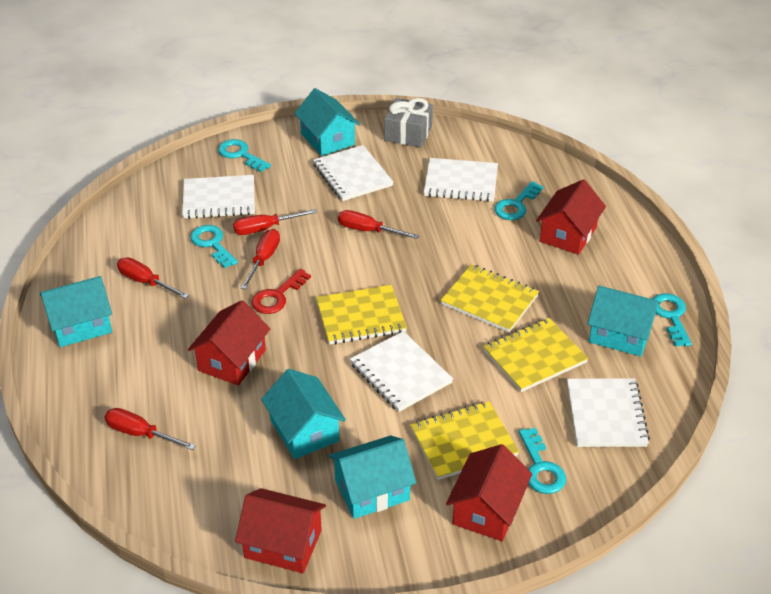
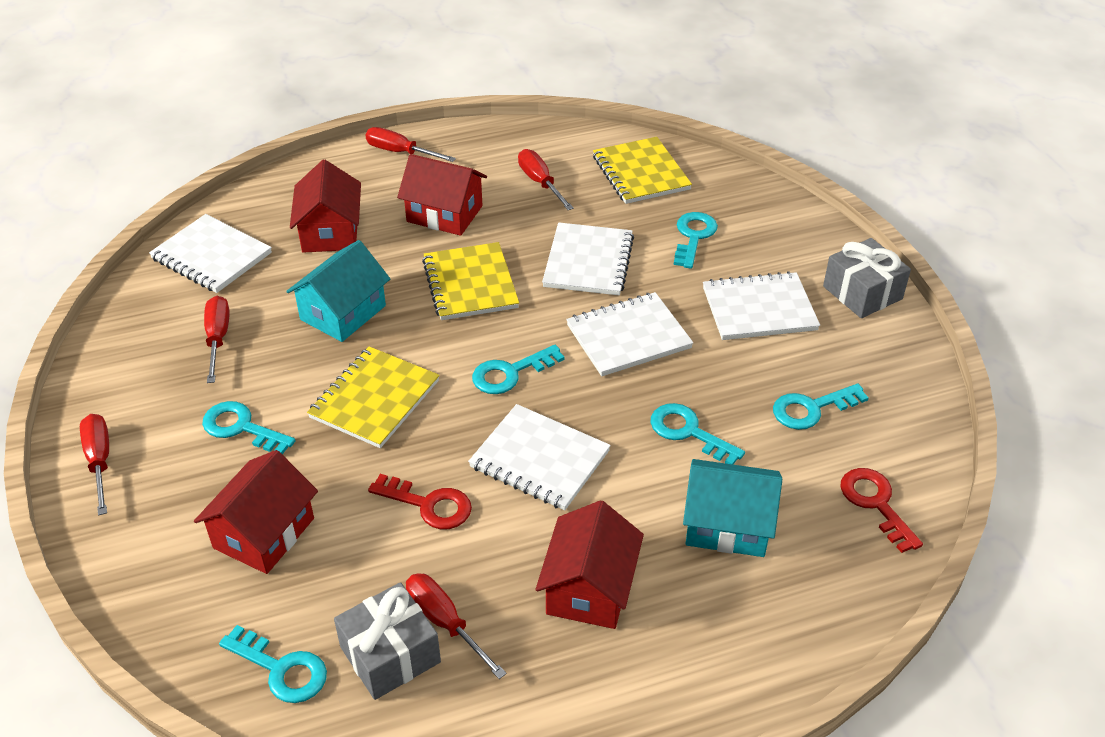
grey gift: 1 -> 2
red key: 1 -> 2
turquoise house: 5 -> 2
turquoise key: 5 -> 6
yellow notebook: 4 -> 3

